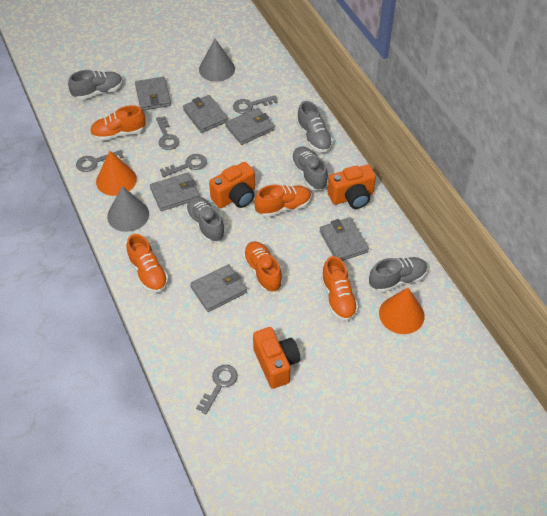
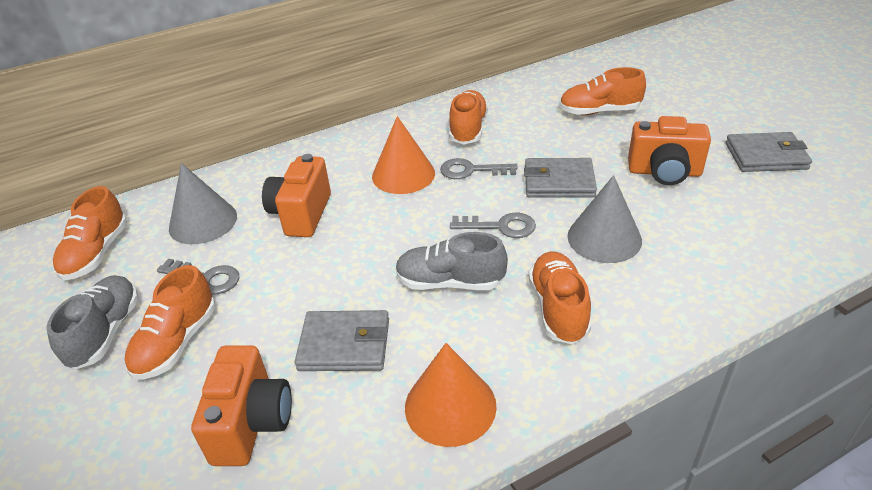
grey key: 5 -> 3
grey shoe: 5 -> 2
grey wallet: 6 -> 3

